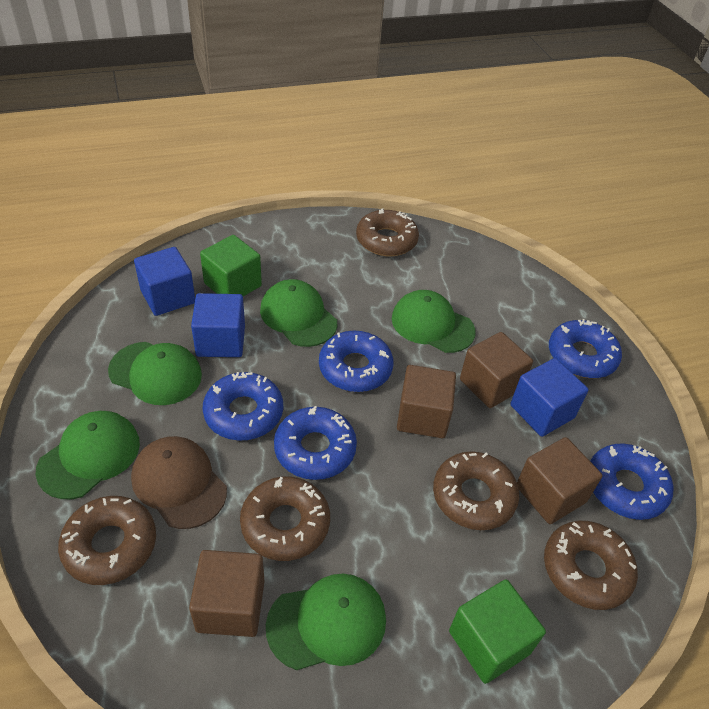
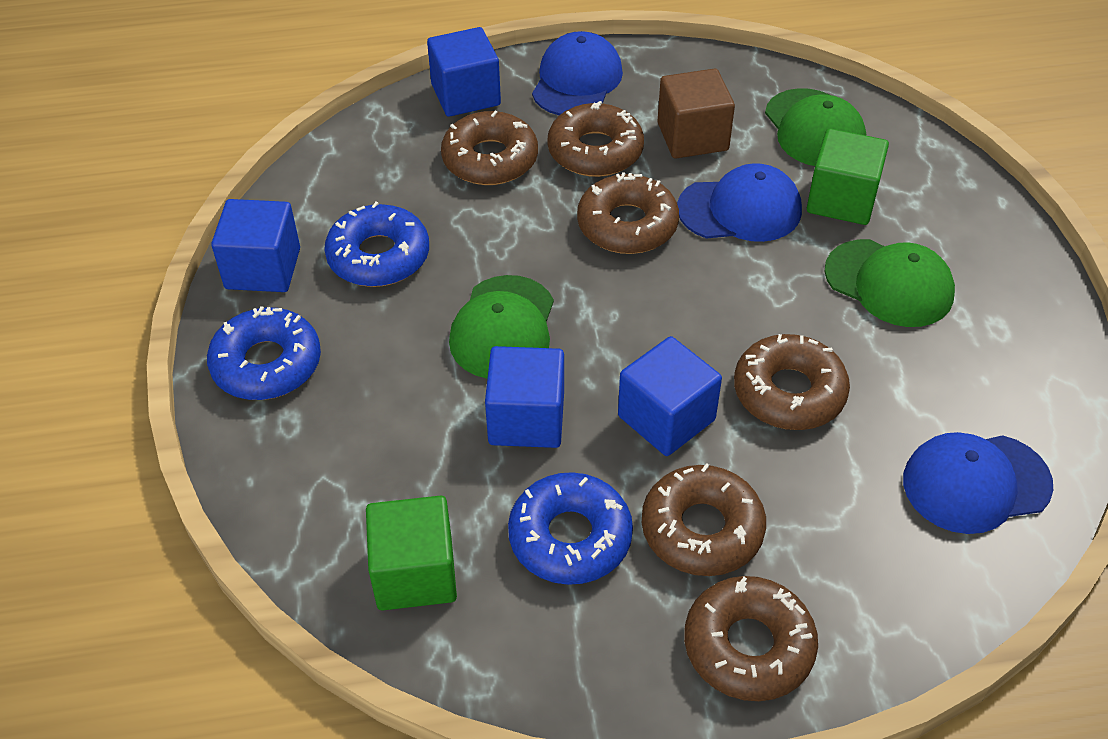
blue cap: 0 -> 3
blue cube: 3 -> 4
blue donut: 5 -> 3
brown cap: 1 -> 0
brown cube: 4 -> 1
brown donut: 5 -> 6
green cap: 5 -> 3

